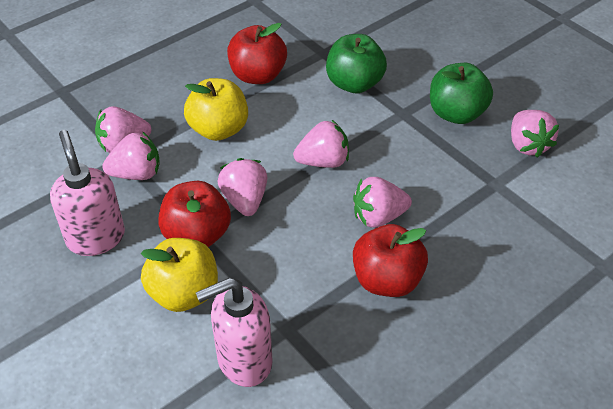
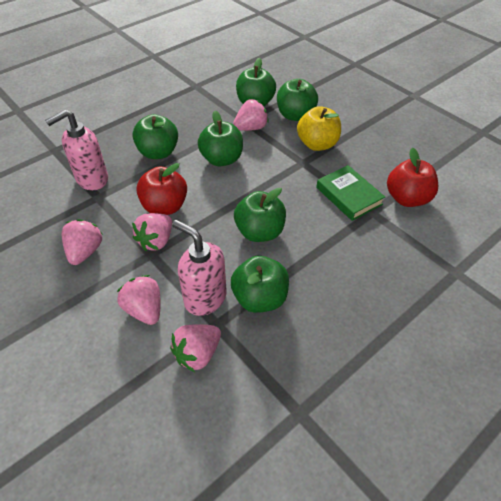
green apple: 2 -> 6
green book: 0 -> 1
pink strawberry: 6 -> 5
red apple: 3 -> 2
yellow apple: 2 -> 1

